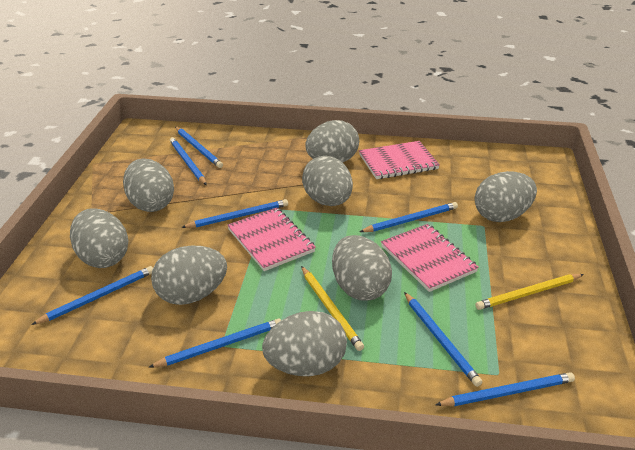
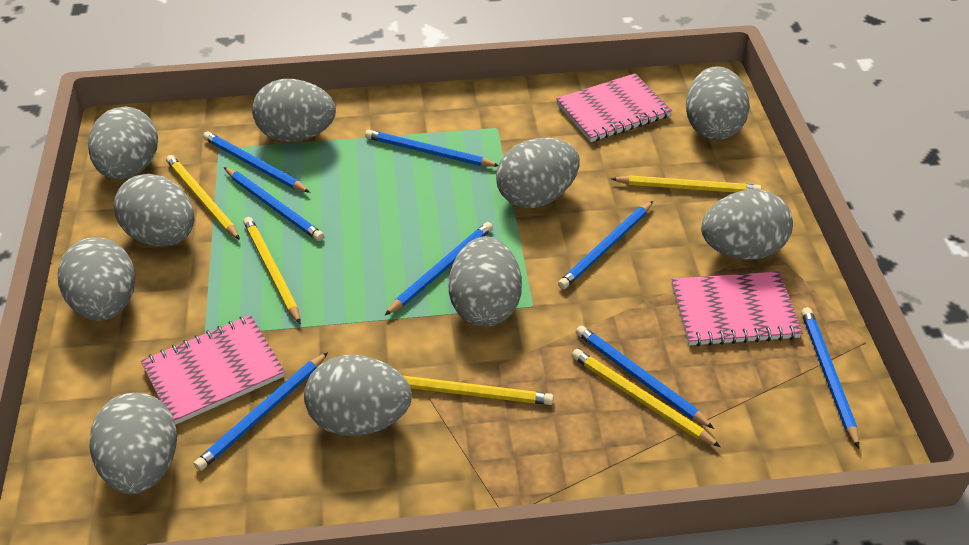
grey egg: 8 -> 10
yellow pencil: 2 -> 5

